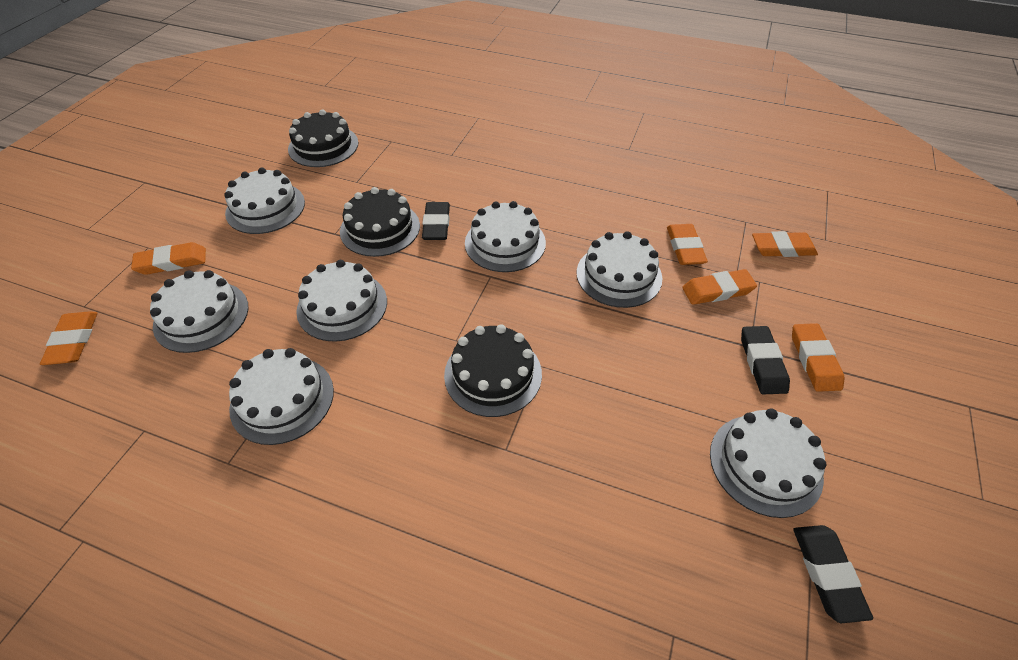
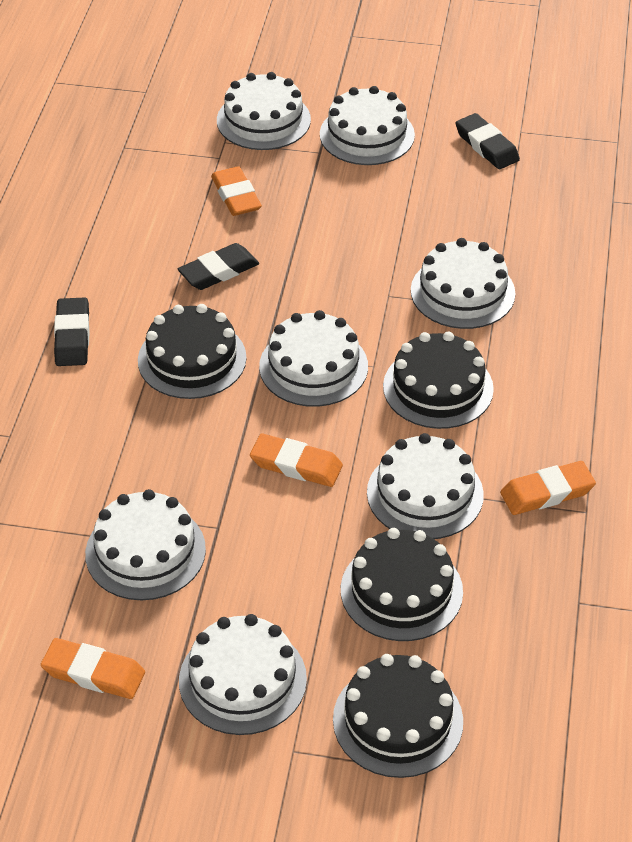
black cake: 3 -> 4
orange eraser: 6 -> 4

